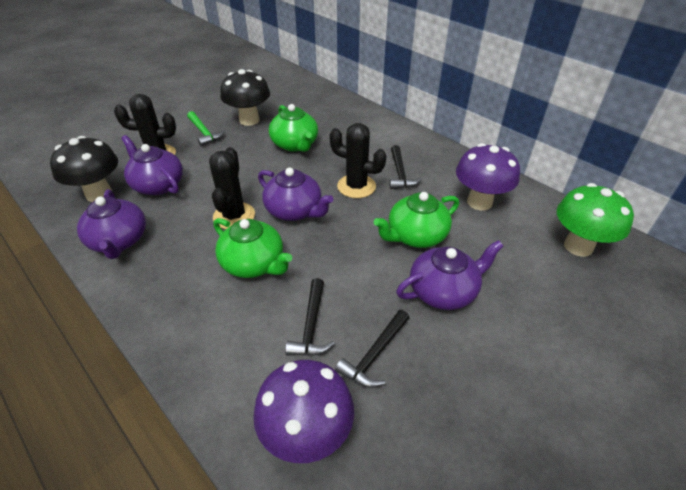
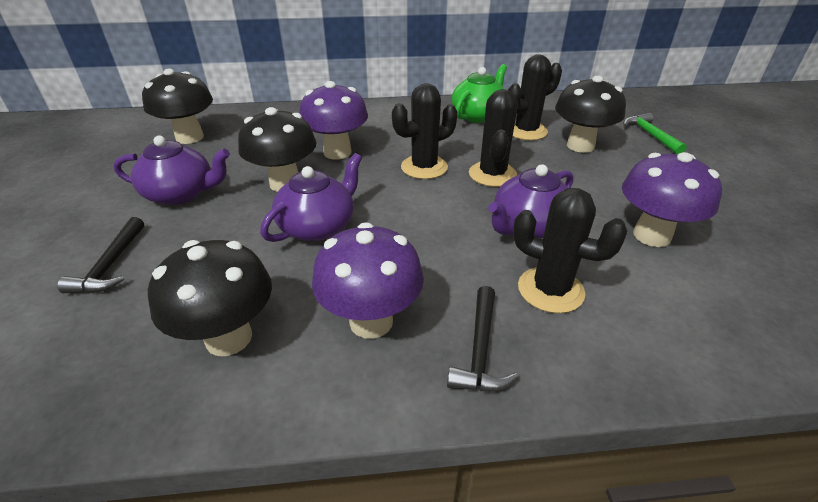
black cactus: 3 -> 4
black hammer: 3 -> 2
black mushroom: 2 -> 4
green mushroom: 1 -> 0
green teapot: 3 -> 1
purple mushroom: 2 -> 3
purple teapot: 4 -> 3

